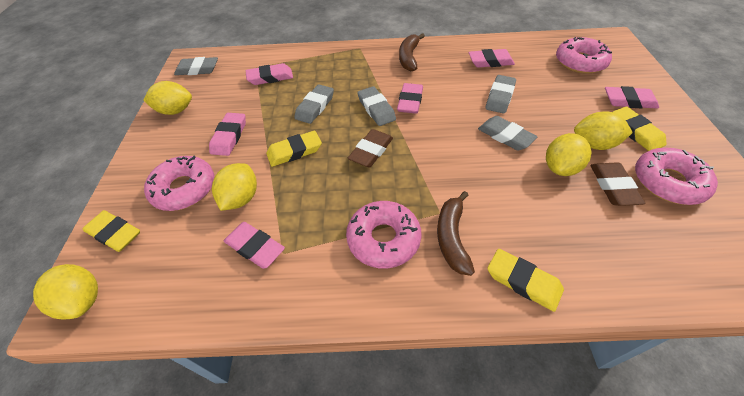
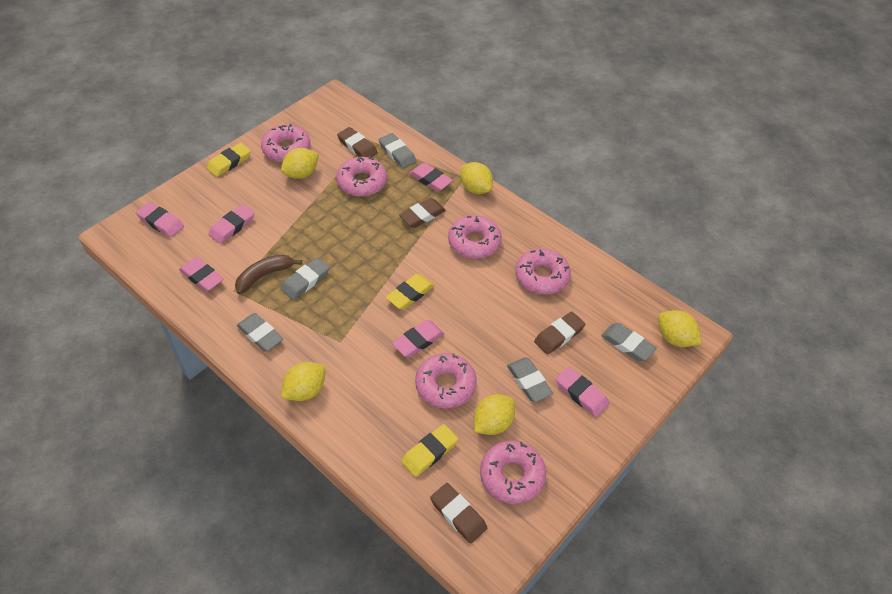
brown banana: 2 -> 1
brown eraser: 2 -> 4
pink donut: 4 -> 6
yellow eraser: 4 -> 3

